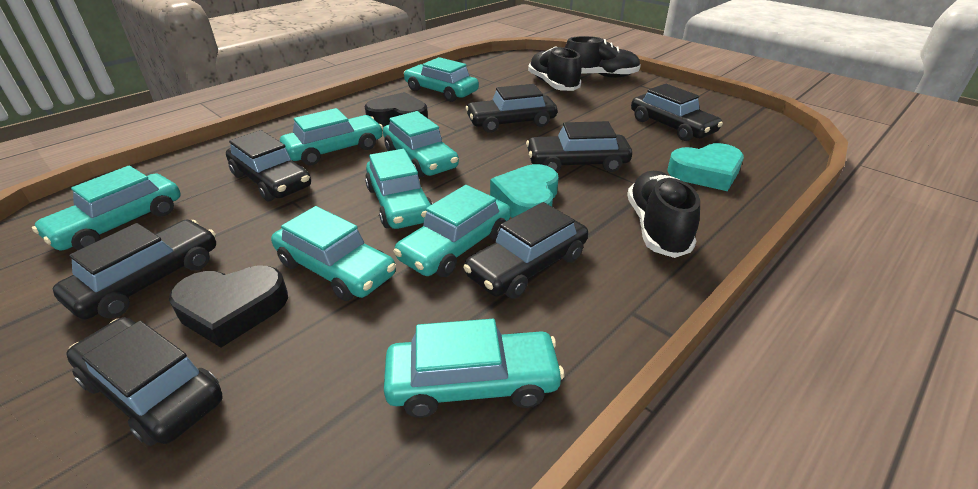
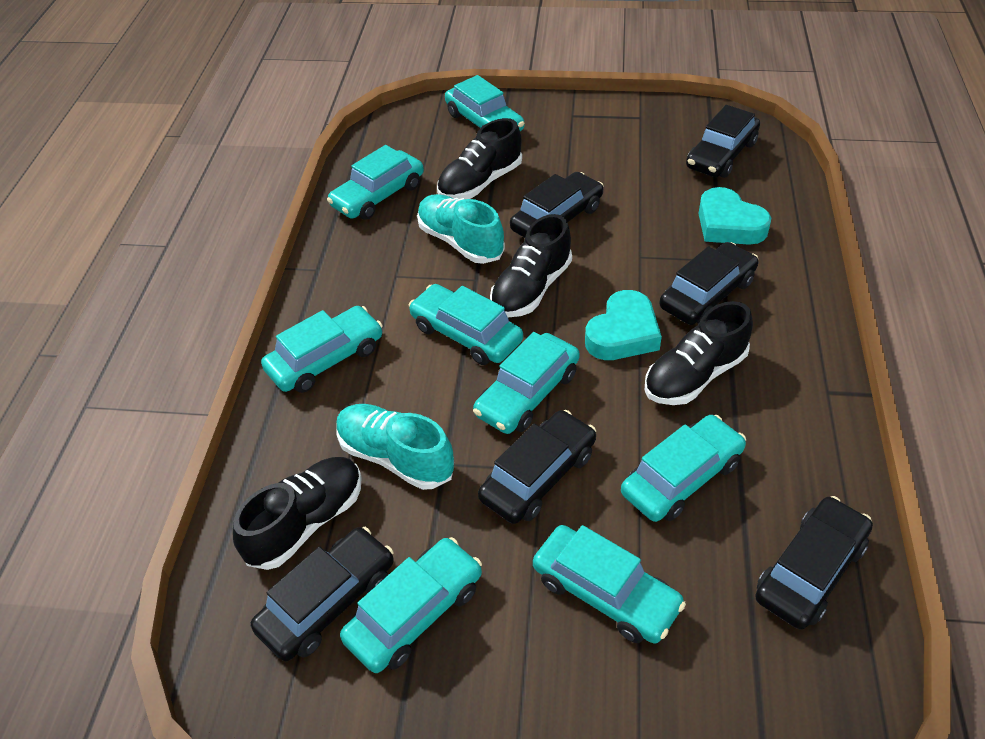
black car: 7 -> 6
black heart: 2 -> 0
black shoe: 3 -> 4
turquoise shoe: 0 -> 2

